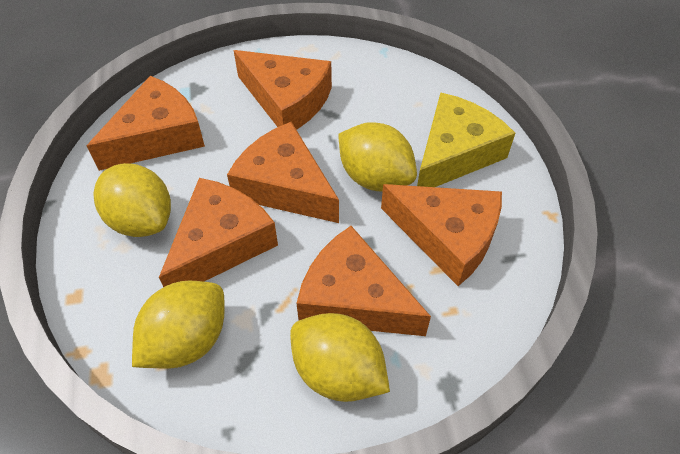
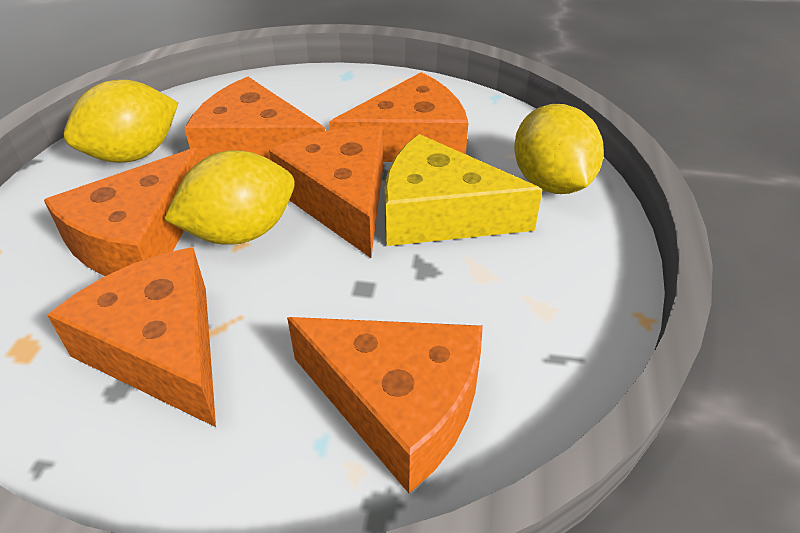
yellow lemon: 4 -> 3

